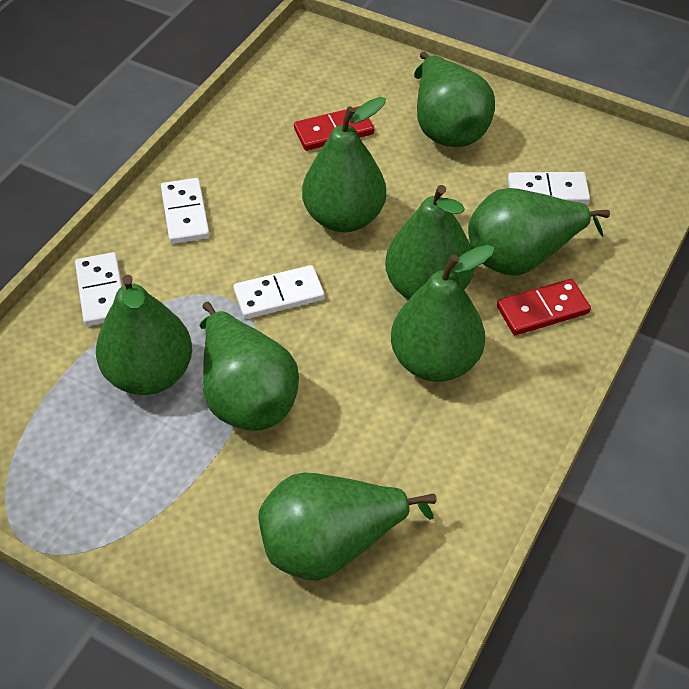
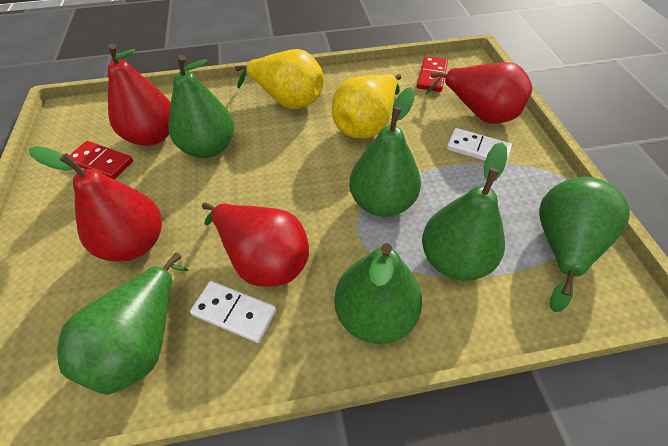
green pear: 8 -> 6
red pear: 0 -> 4
white domino: 4 -> 2
yellow pear: 0 -> 2

